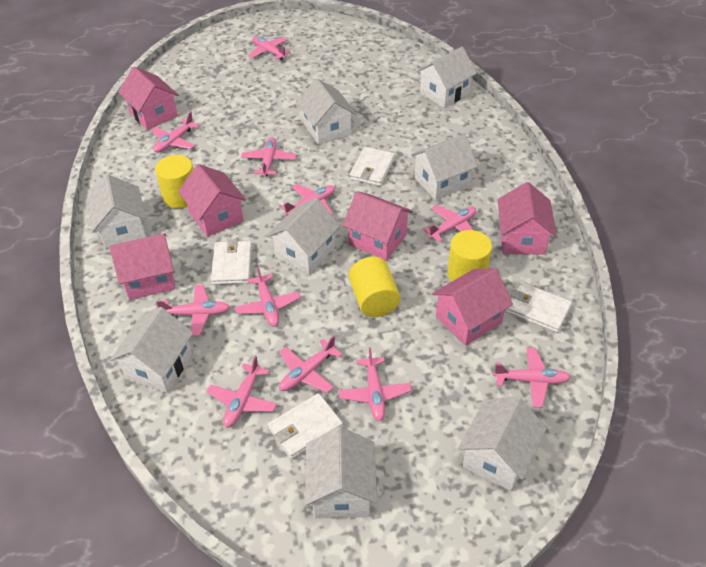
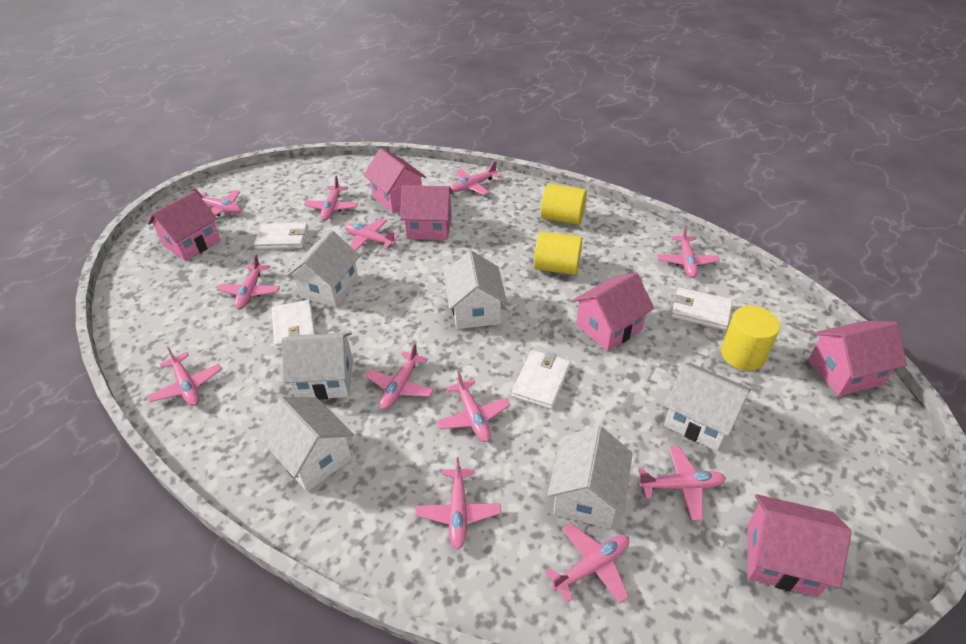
pink plane: 11 -> 12
white house: 8 -> 6

